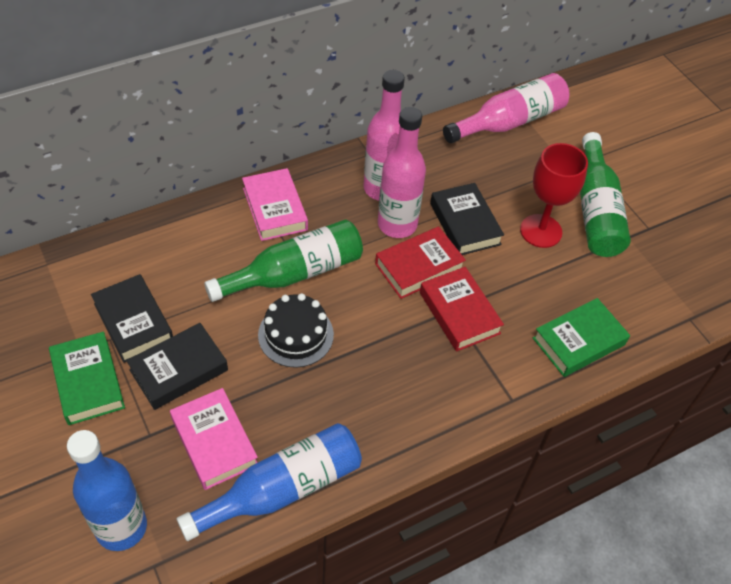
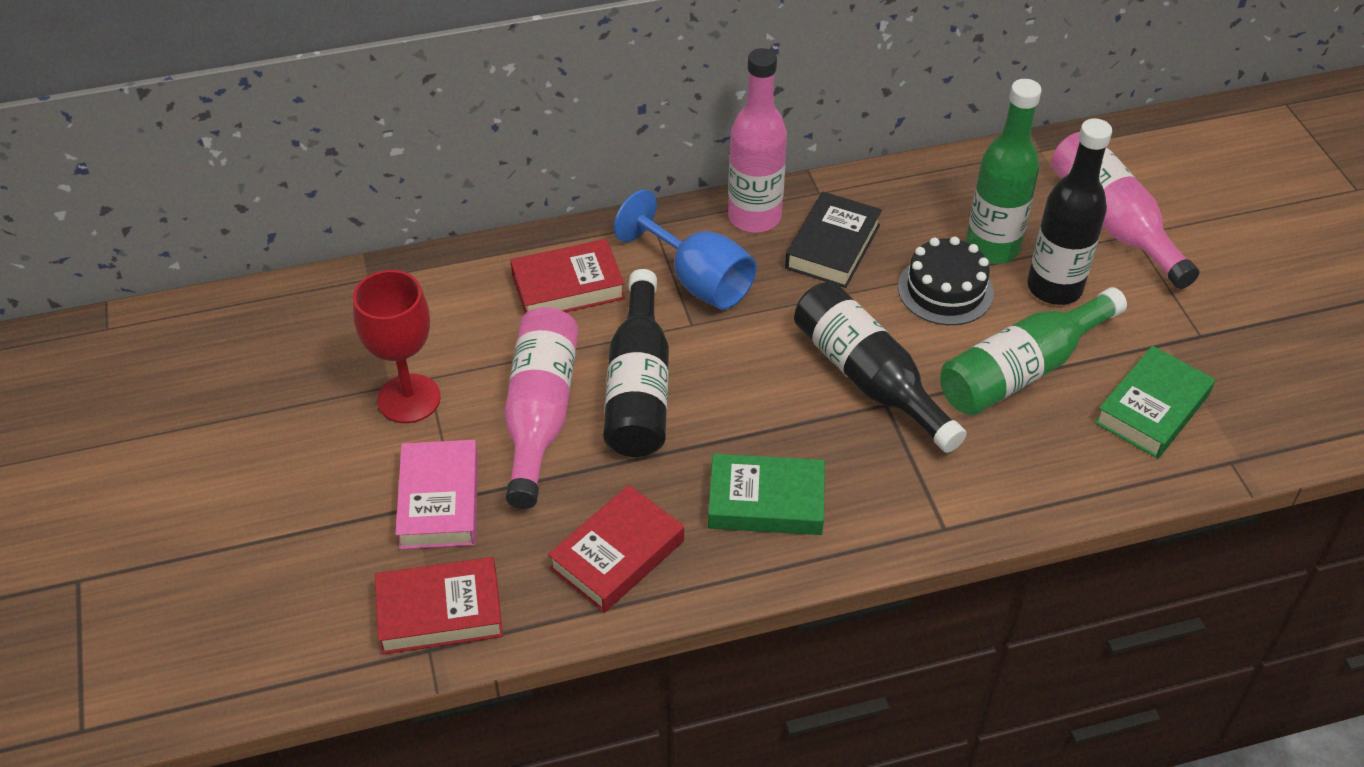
black book: 3 -> 1
black bottle: 0 -> 3
blue bottle: 2 -> 0
blue goblet: 0 -> 1
pink book: 2 -> 1
red book: 2 -> 3

